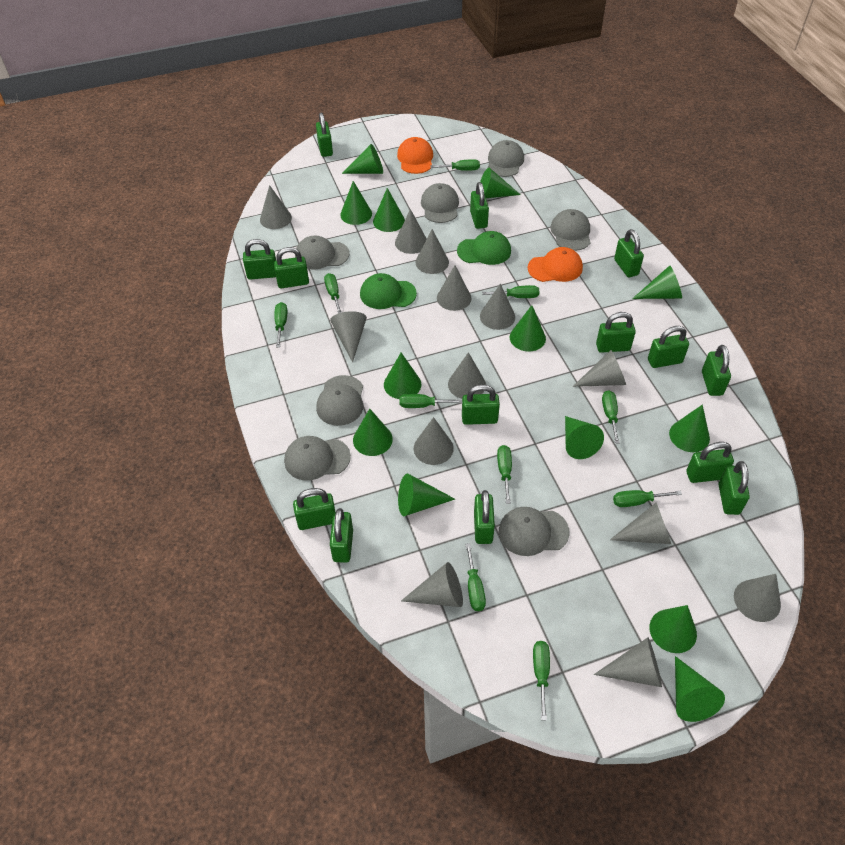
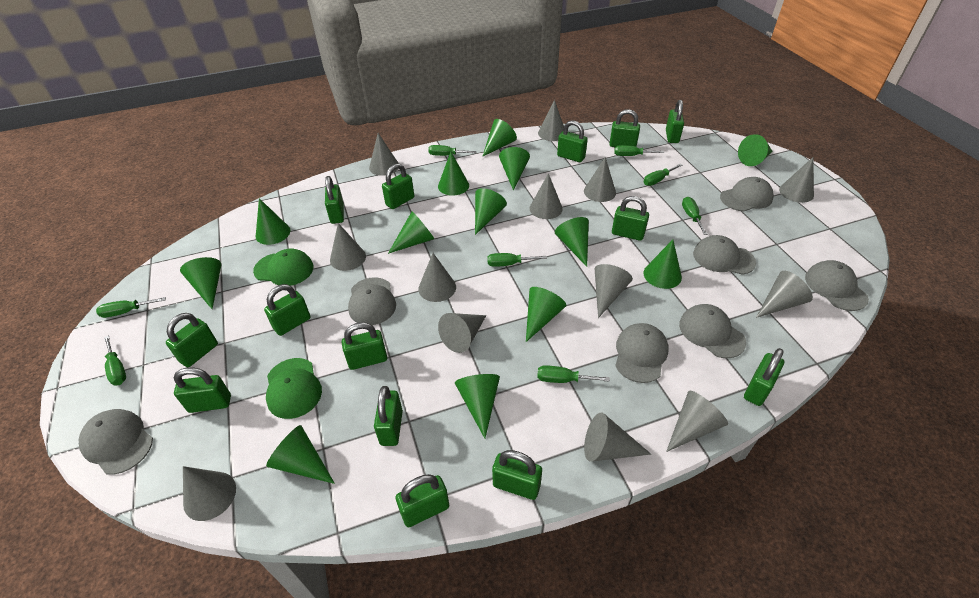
green screwdriver: 10 -> 8
orange cap: 2 -> 0

